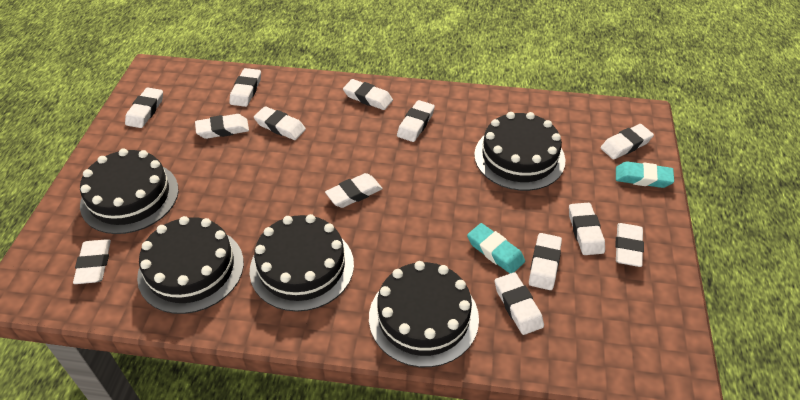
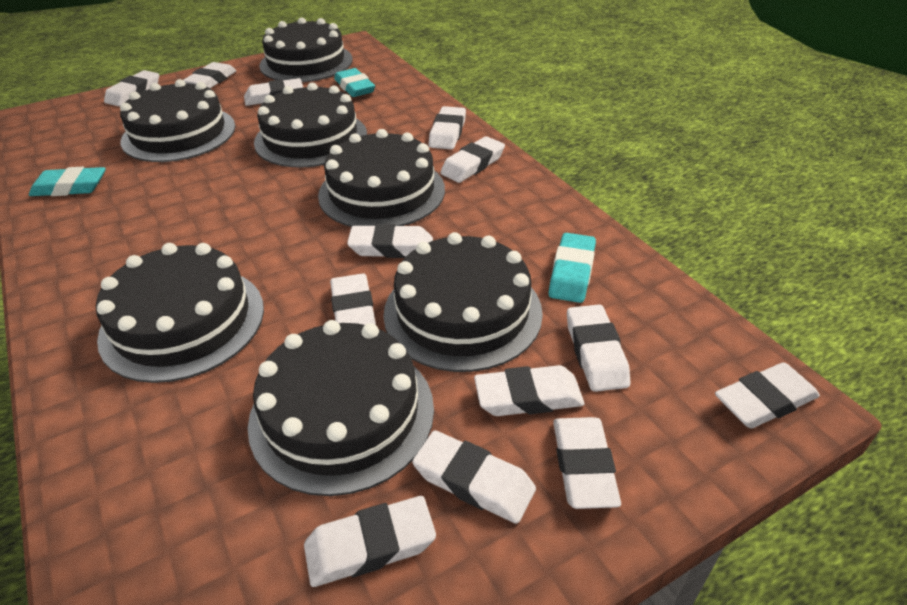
black cake: 5 -> 7
turquoise eraser: 2 -> 3

